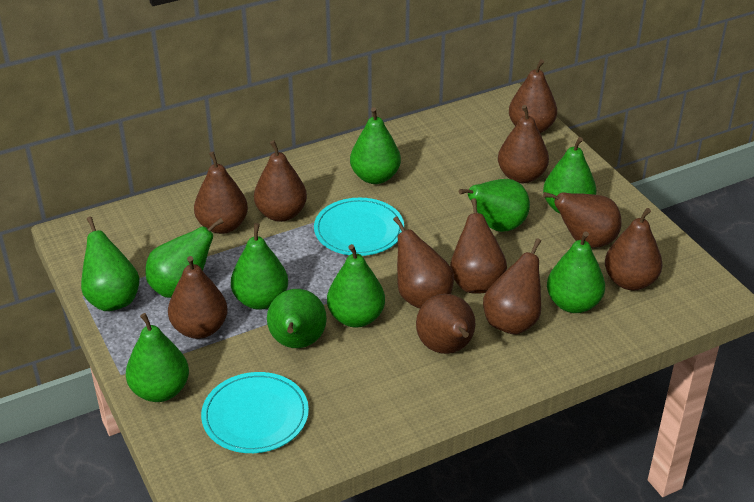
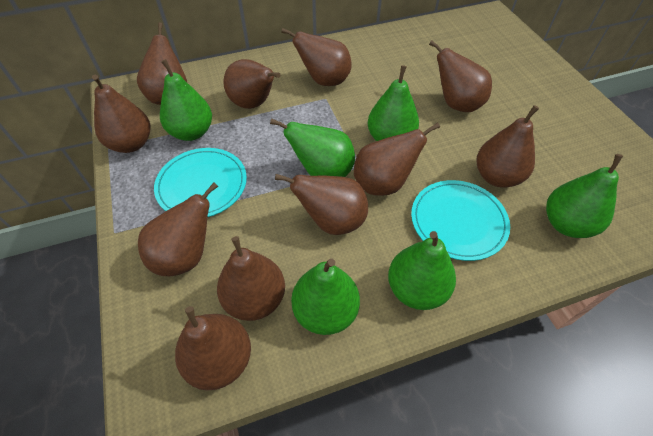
green pear: 10 -> 6

